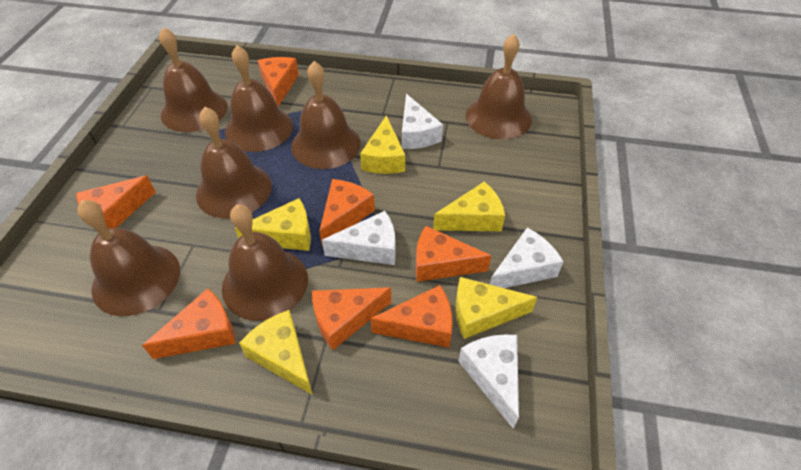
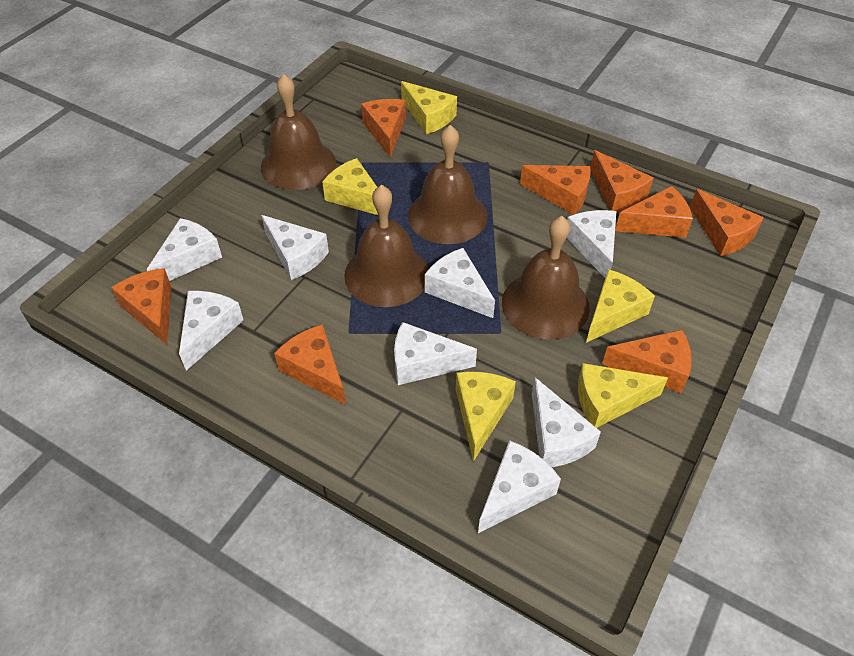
brown bell: 7 -> 4
orange cheese: 7 -> 8
white cheese: 4 -> 8

